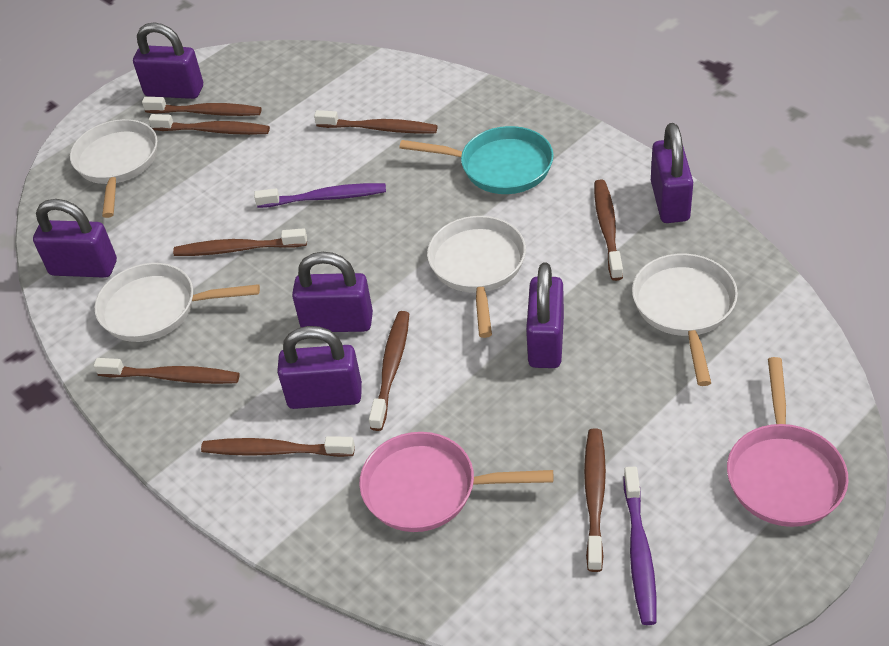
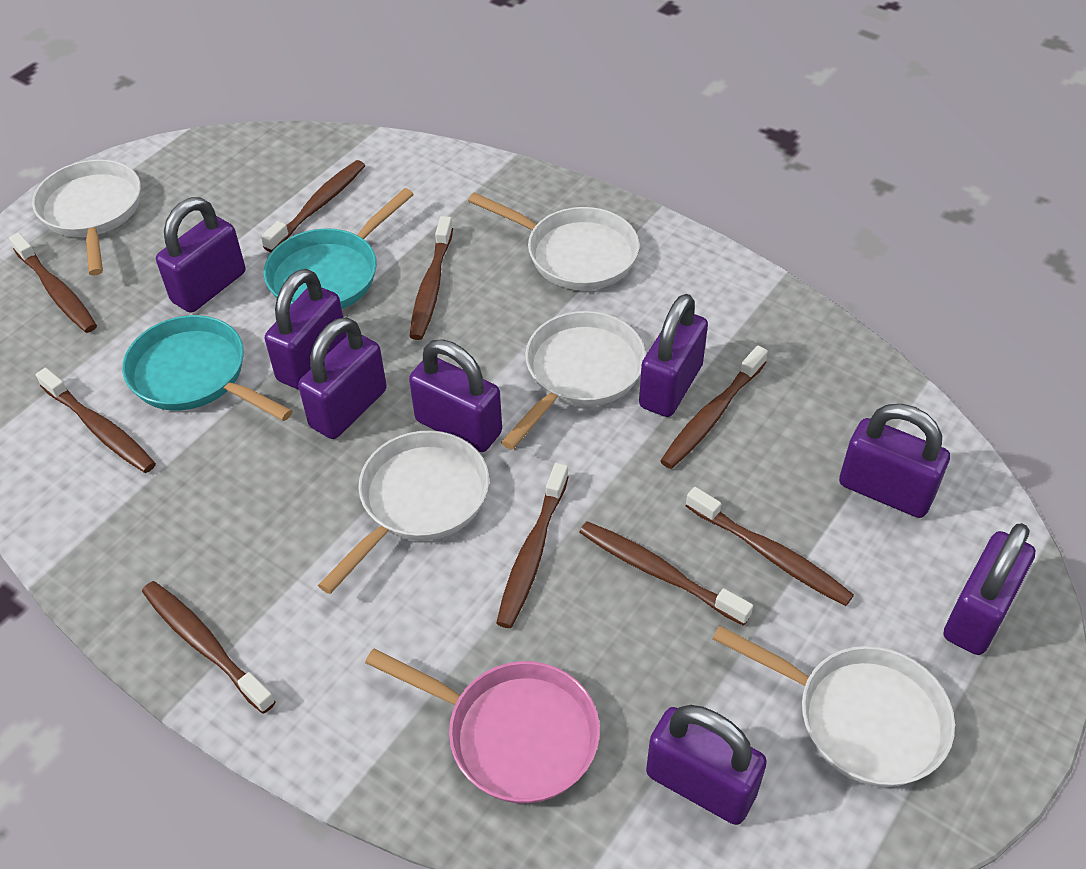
pink pan: 2 -> 1
purple padlock: 6 -> 8
purple toothbrush: 2 -> 0
turquoise pan: 1 -> 2
white pan: 4 -> 5

